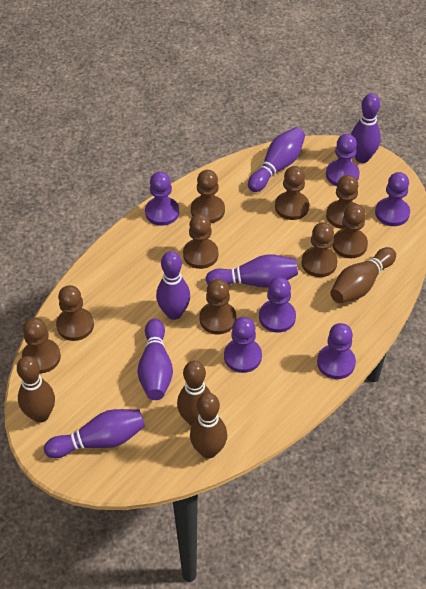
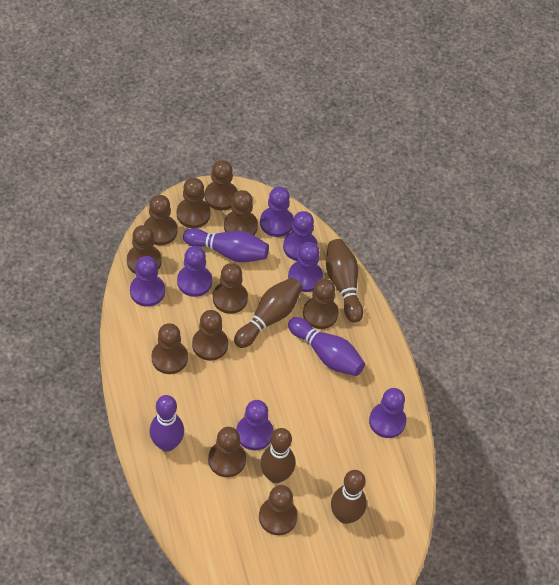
brown pawn: 9 -> 11
purple bowling pin: 6 -> 3
purple pawn: 6 -> 7

